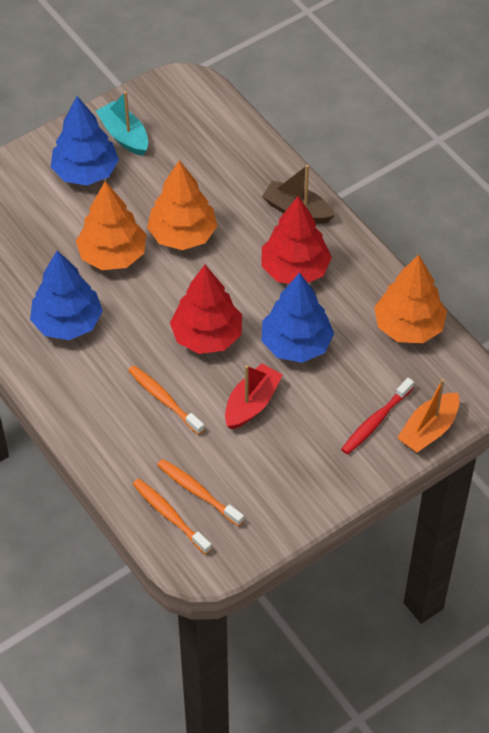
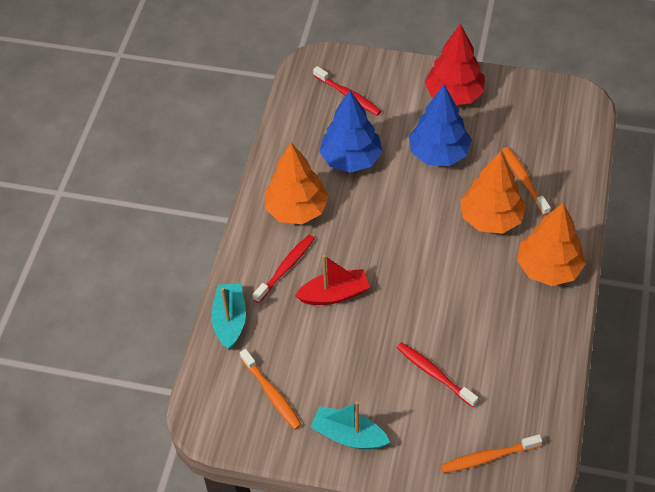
blue tree: 3 -> 2
brown boat: 1 -> 0
orange boat: 1 -> 0
red toothbrush: 1 -> 3
red tree: 2 -> 1
turquoise boat: 1 -> 2

